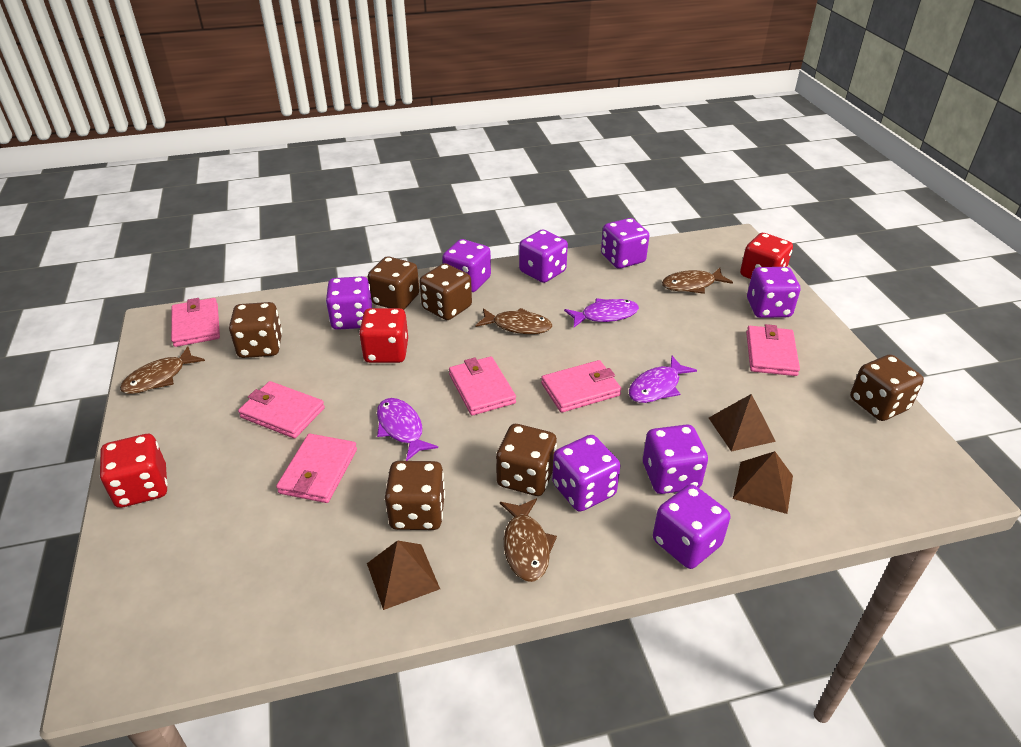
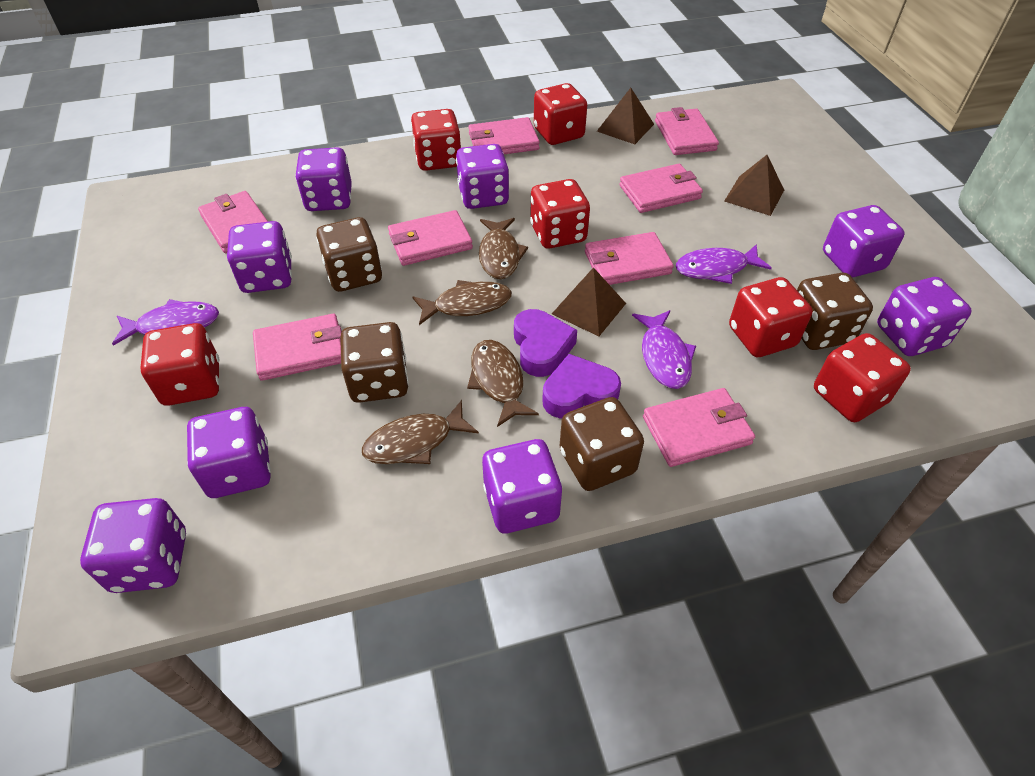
brown dice: 6 -> 4
pink wallet: 6 -> 8
purple heart: 0 -> 2
red dice: 3 -> 6

